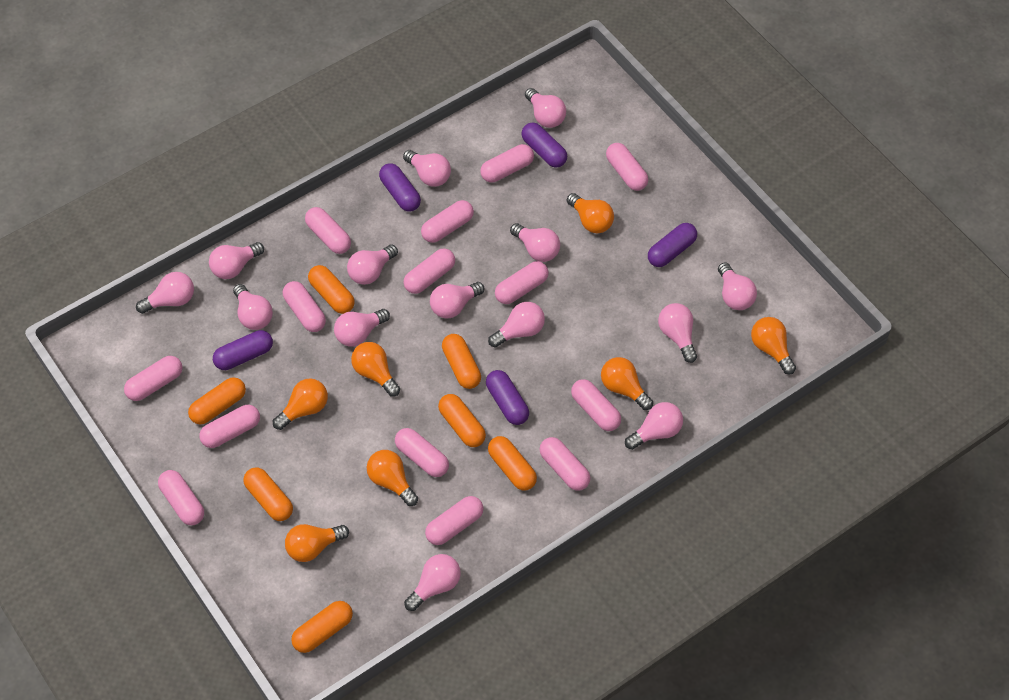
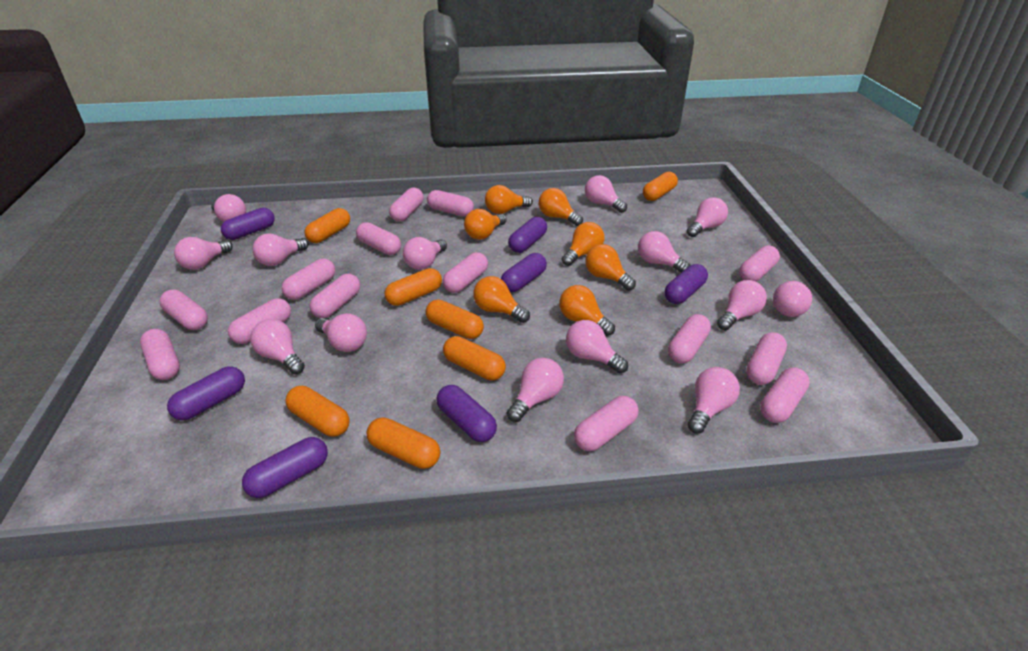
purple capsule: 5 -> 7

